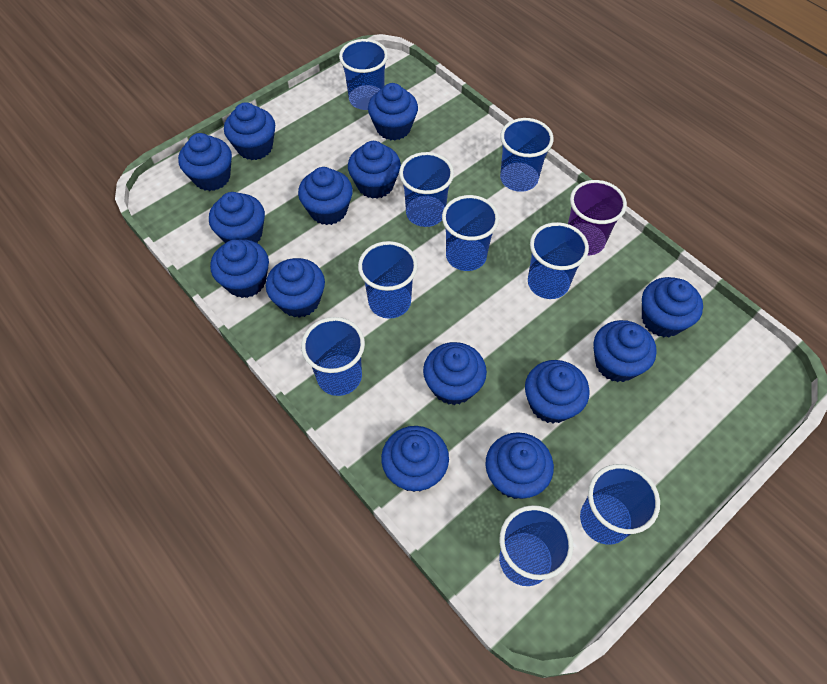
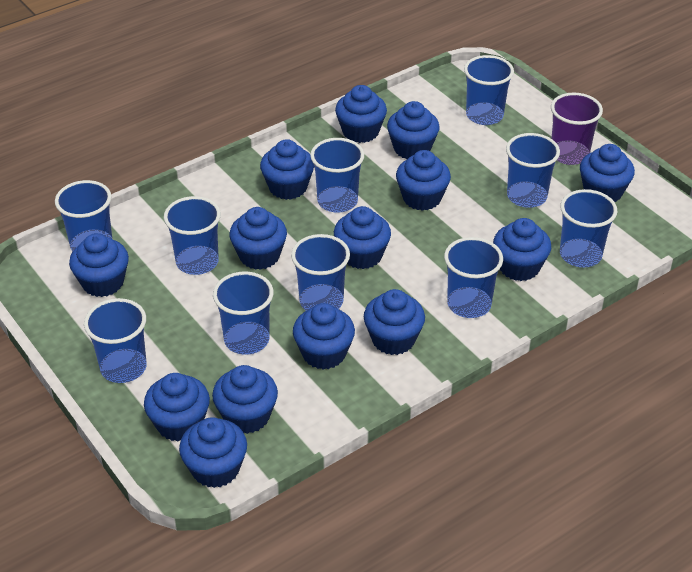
blue cup: 9 -> 10

